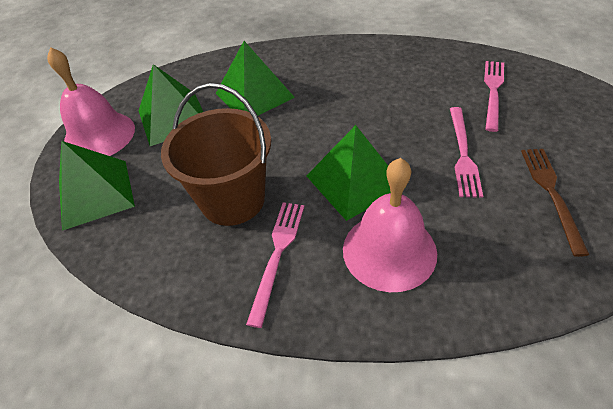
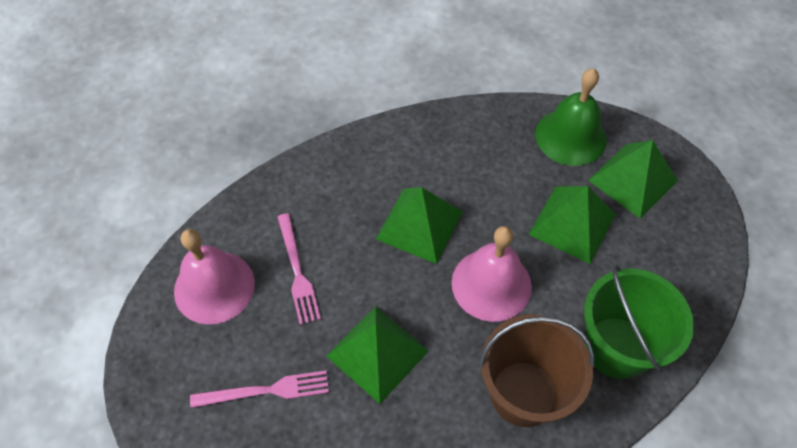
brown fork: 1 -> 0
green bell: 0 -> 1
green bucket: 0 -> 1
pink fork: 3 -> 2

